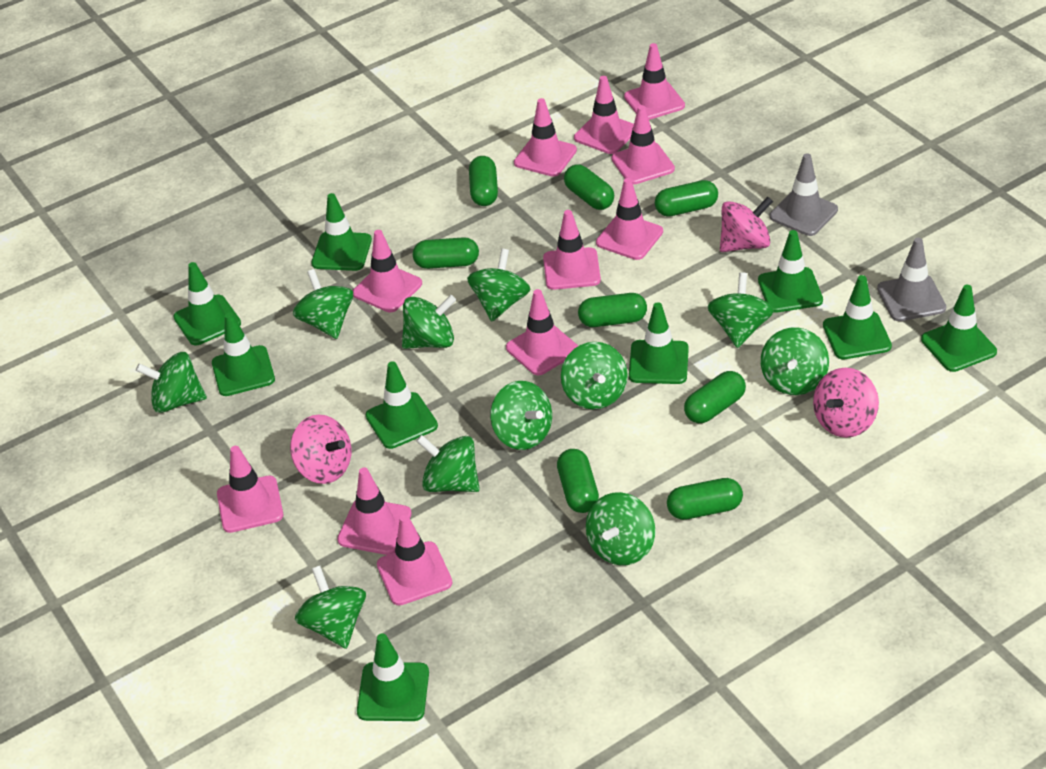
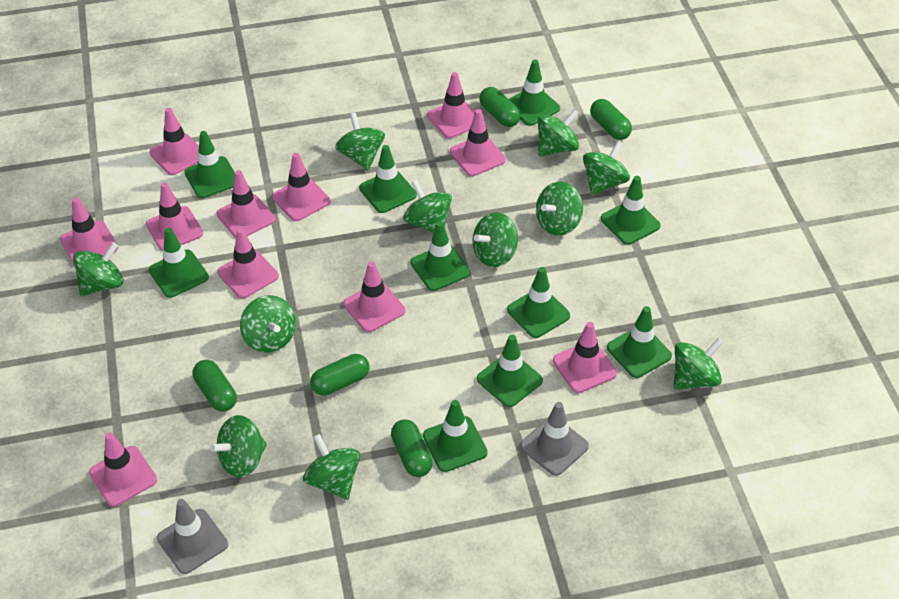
green capsule: 8 -> 5
green traffic cone: 9 -> 10
pink spinning top: 3 -> 0

